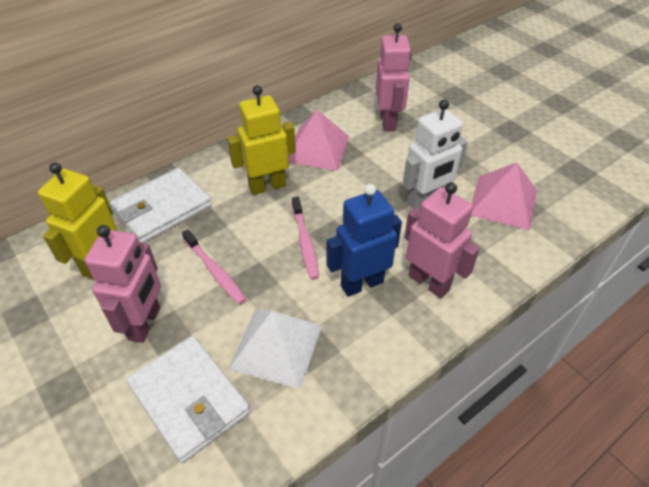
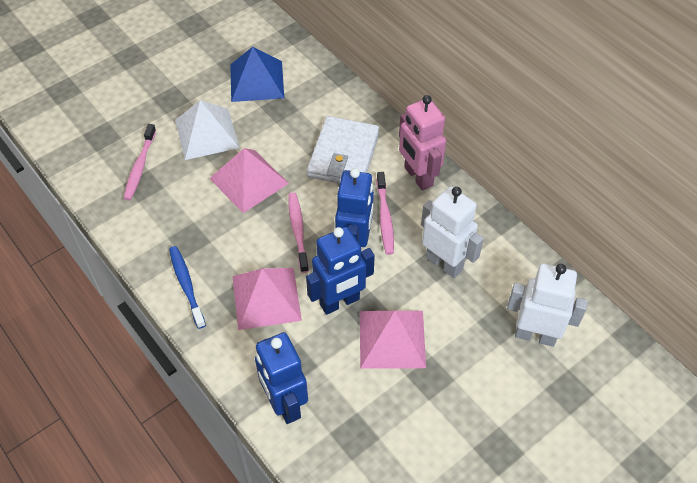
blue pyramid: 0 -> 1
blue robot: 1 -> 3
blue toothbrush: 0 -> 1
pink pyramid: 2 -> 3
pink robot: 3 -> 1
pink toothbrush: 2 -> 3
white robot: 1 -> 2
white wallet: 2 -> 1
yellow robot: 2 -> 0

